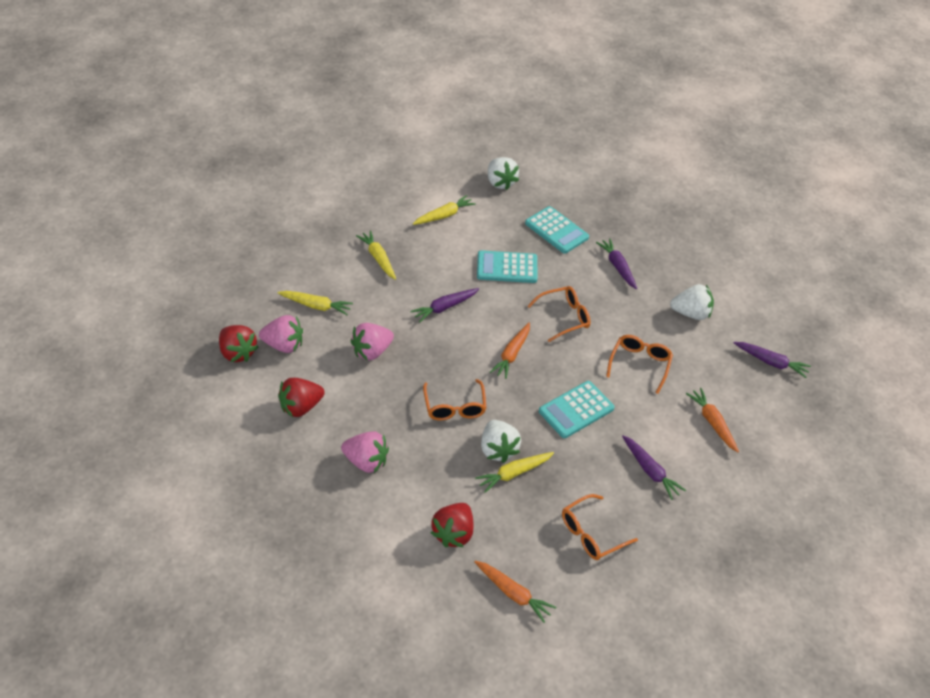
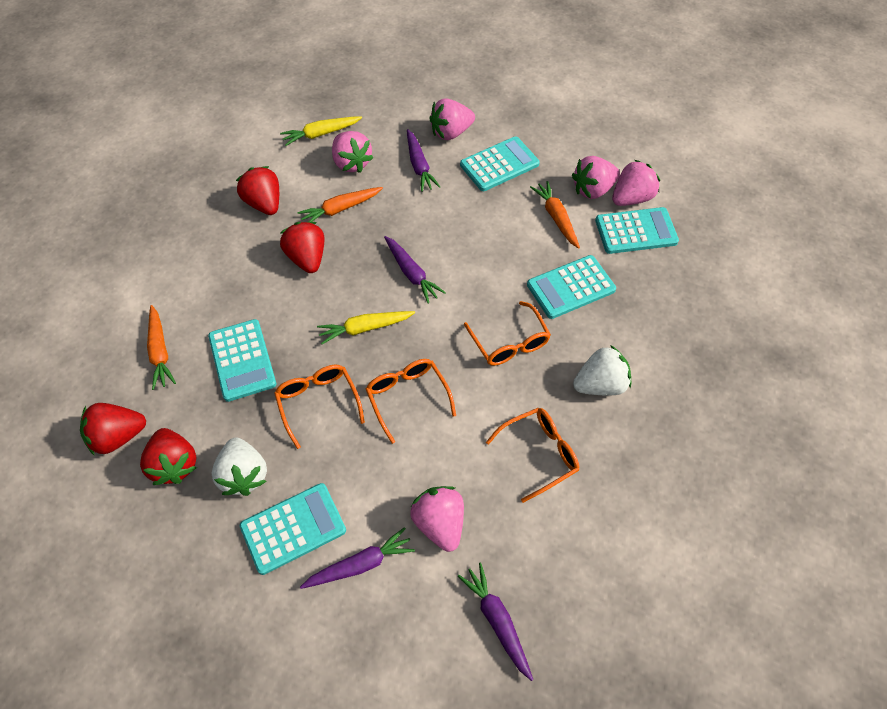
pink strawberry: 3 -> 5
red strawberry: 3 -> 4
turquoise calculator: 3 -> 5
white strawberry: 3 -> 2
yellow carrot: 4 -> 2

